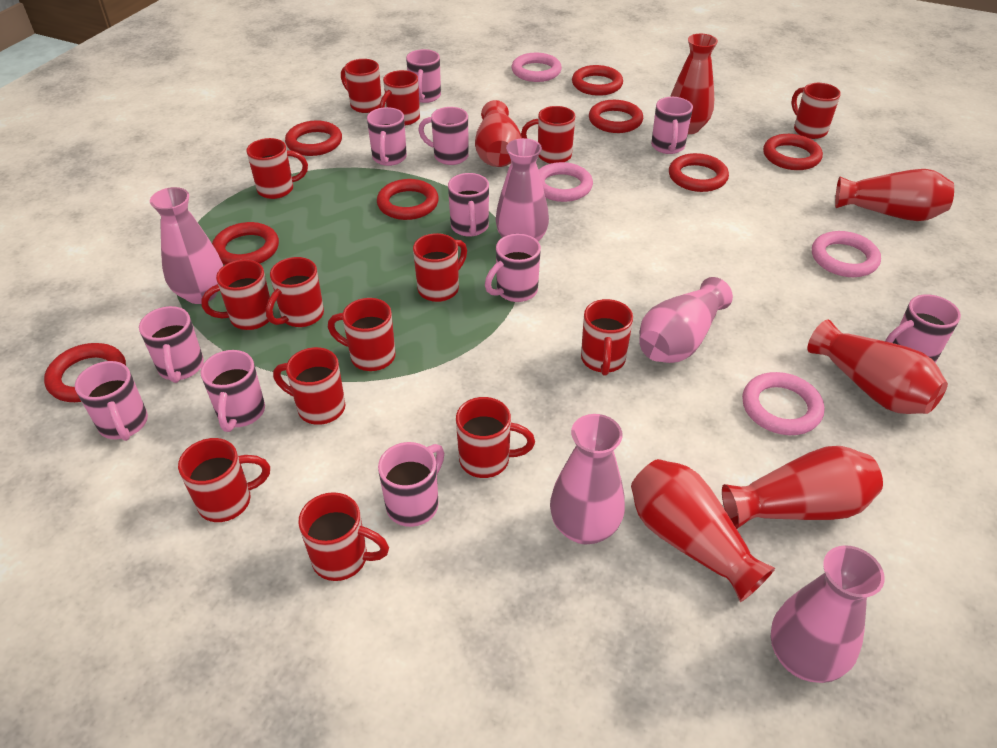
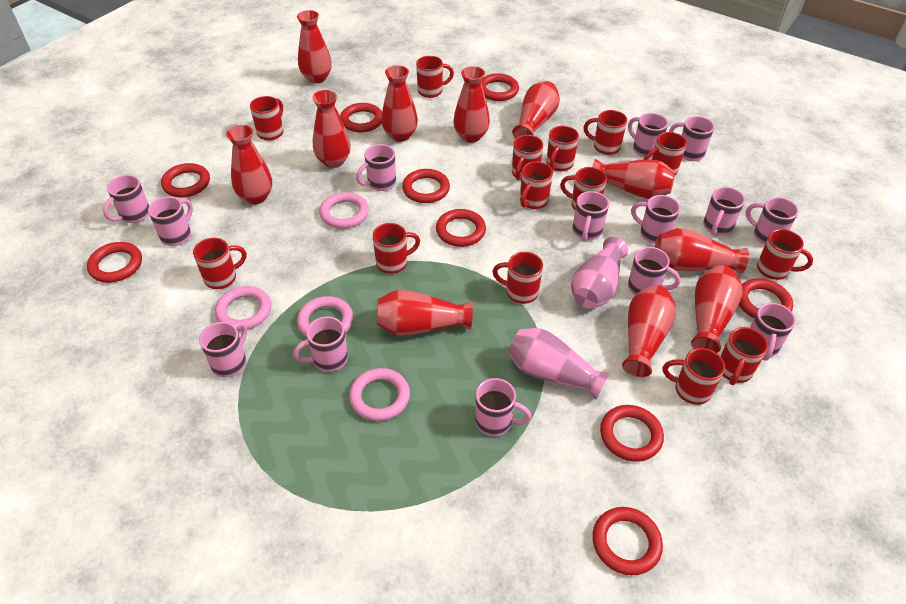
pink mug: 11 -> 14
pink vase: 5 -> 2
red ring: 8 -> 9
red vase: 6 -> 11

